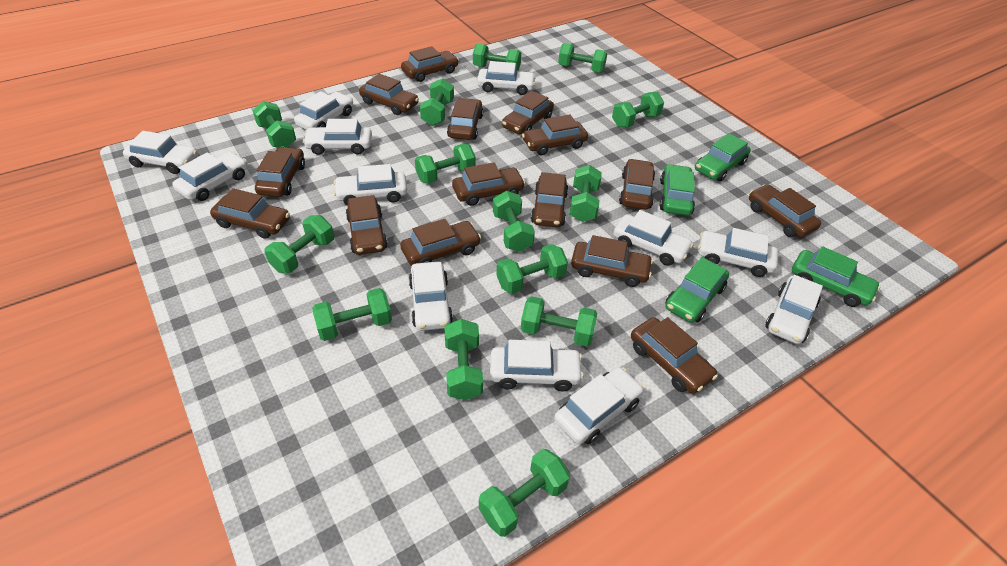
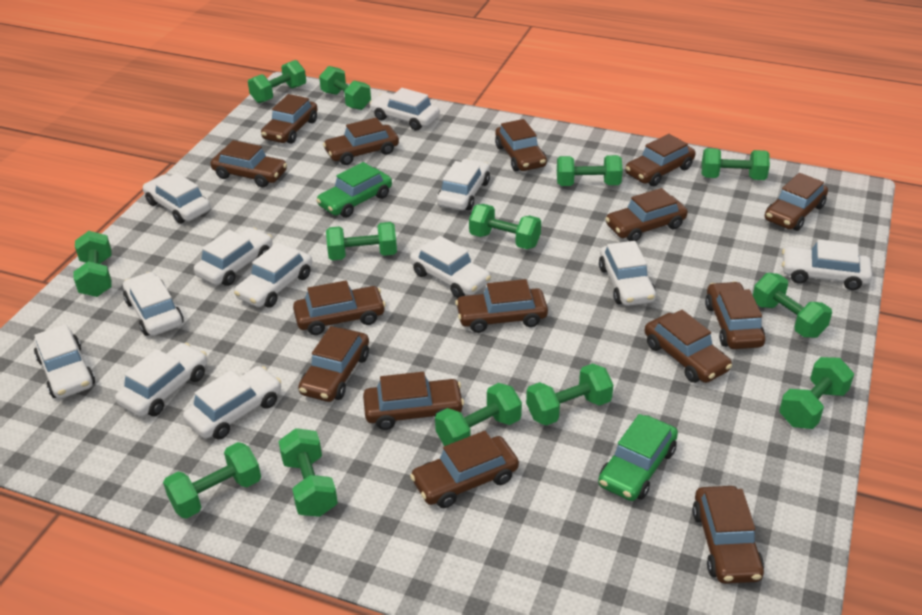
green car: 4 -> 2
green dumbbell: 14 -> 13

